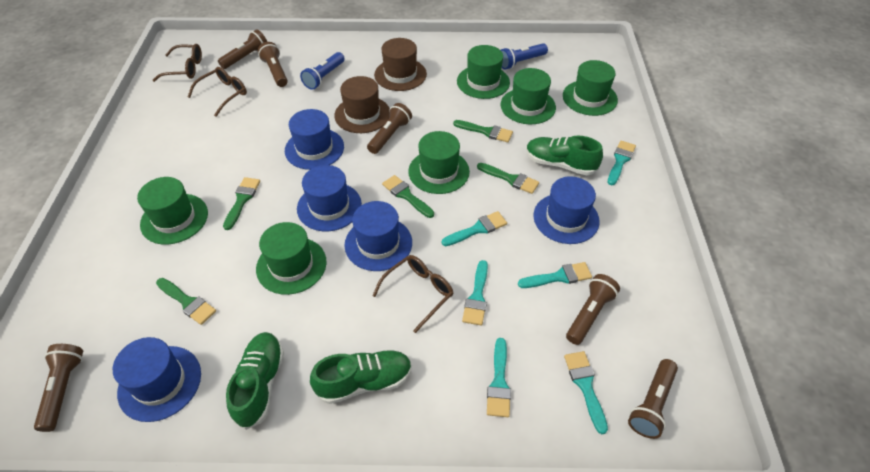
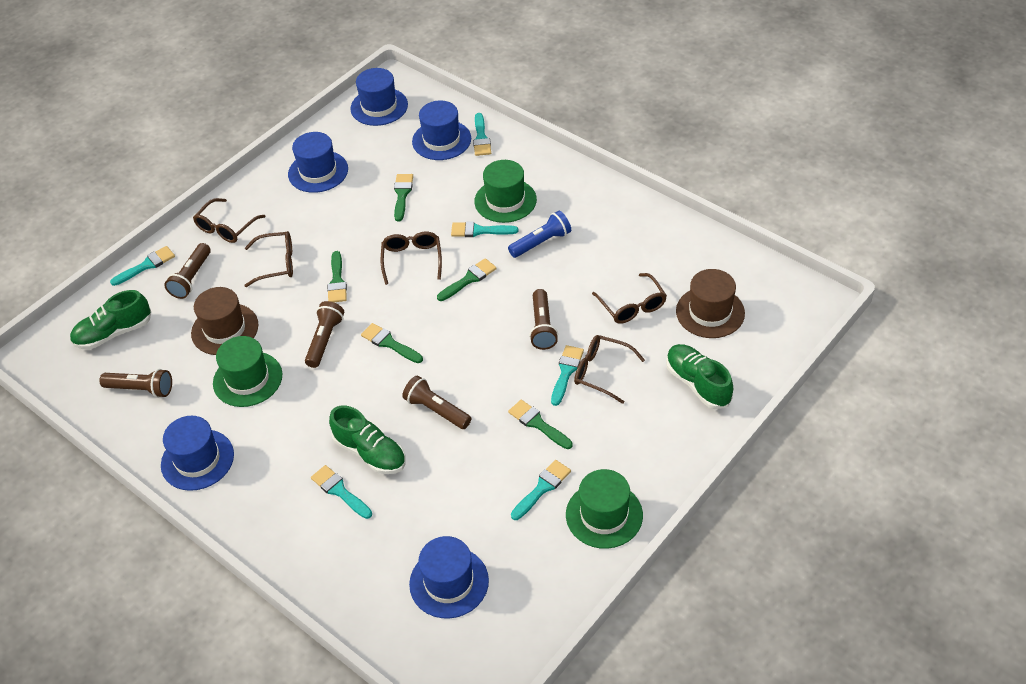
blue flashlight: 2 -> 1
brown flashlight: 6 -> 5
brown glasses: 3 -> 5
green hat: 6 -> 3

